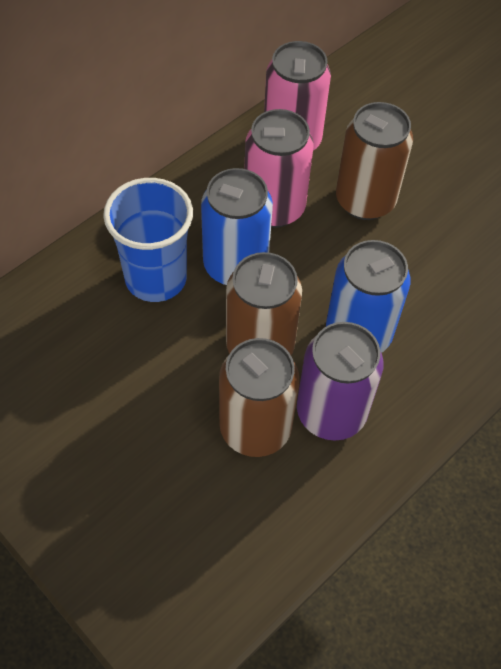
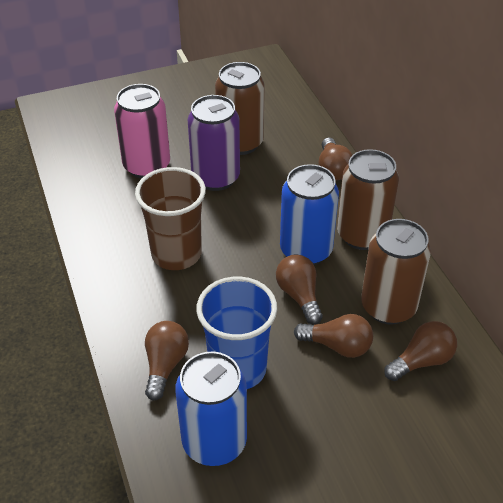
brown cup: 0 -> 1
brown light bulb: 0 -> 5
pink can: 2 -> 1

